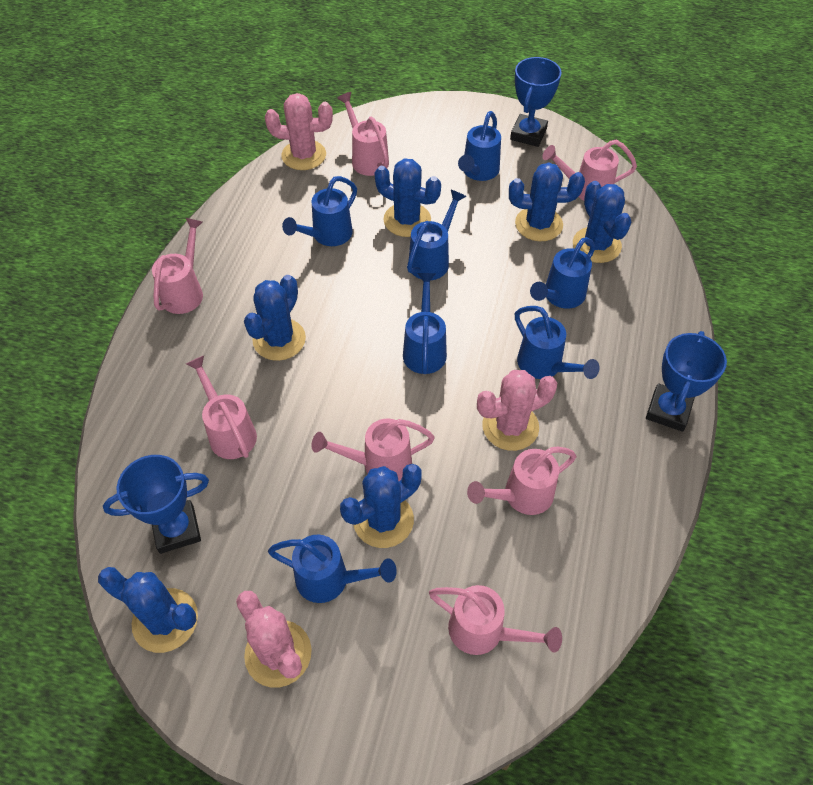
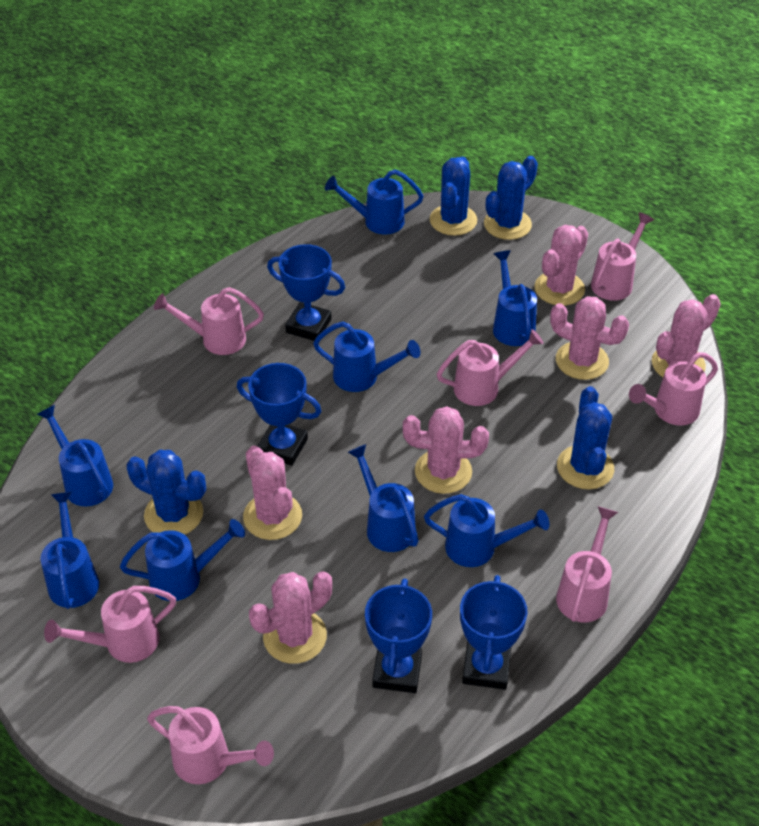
blue cactus: 6 -> 4
blue trophy: 3 -> 4
blue watering can: 7 -> 8
pink cactus: 3 -> 6

